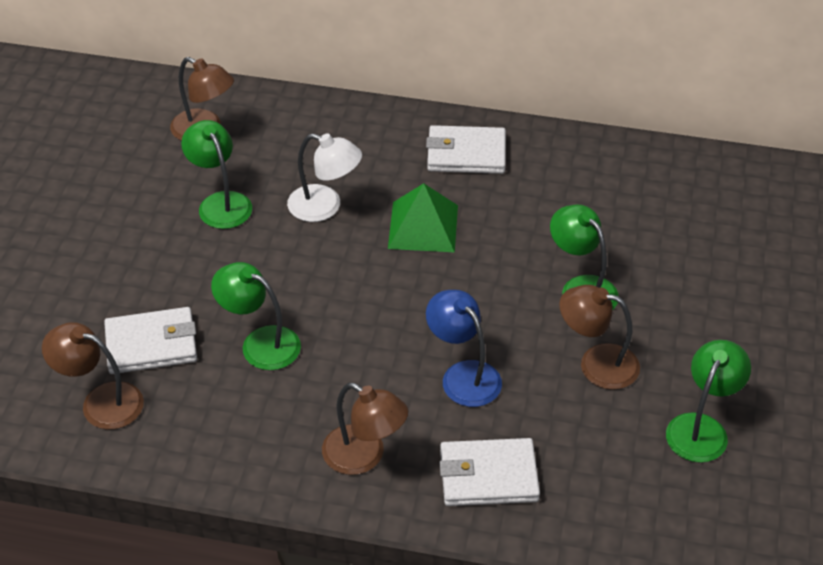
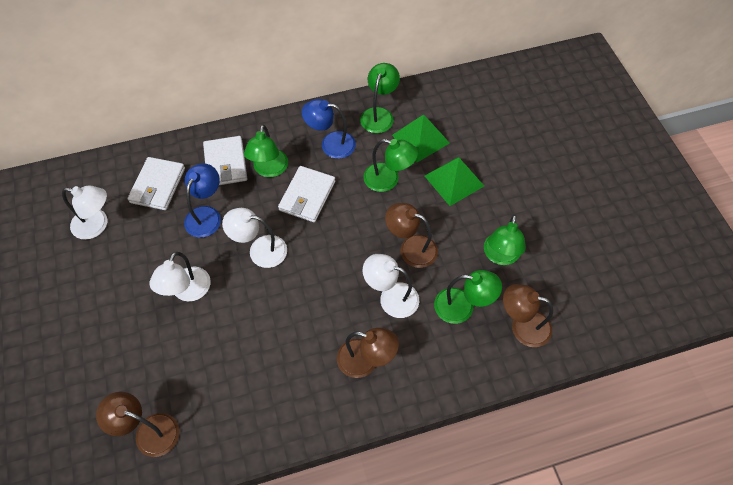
blue lamp: 1 -> 2
green lamp: 4 -> 5
green pyramid: 1 -> 2
white lamp: 1 -> 4

